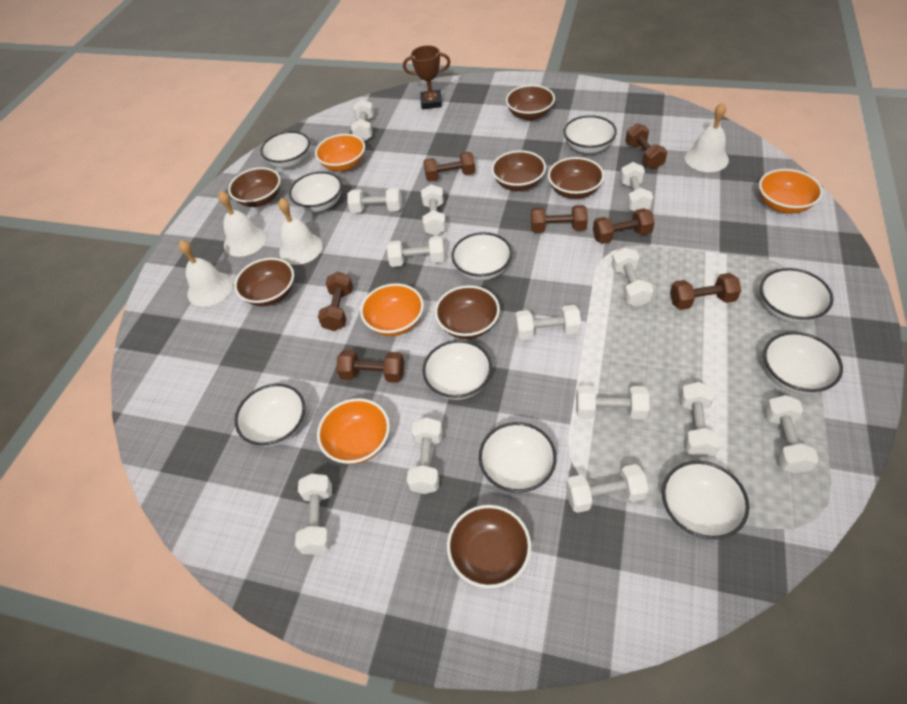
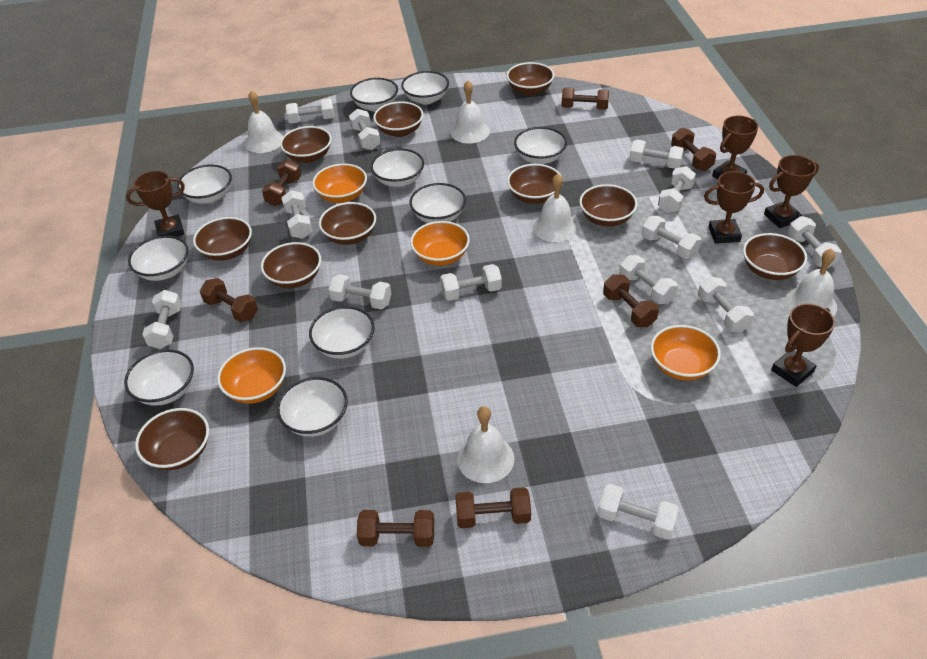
brown bowl: 7 -> 10
brown trophy: 1 -> 5
white bell: 4 -> 5

